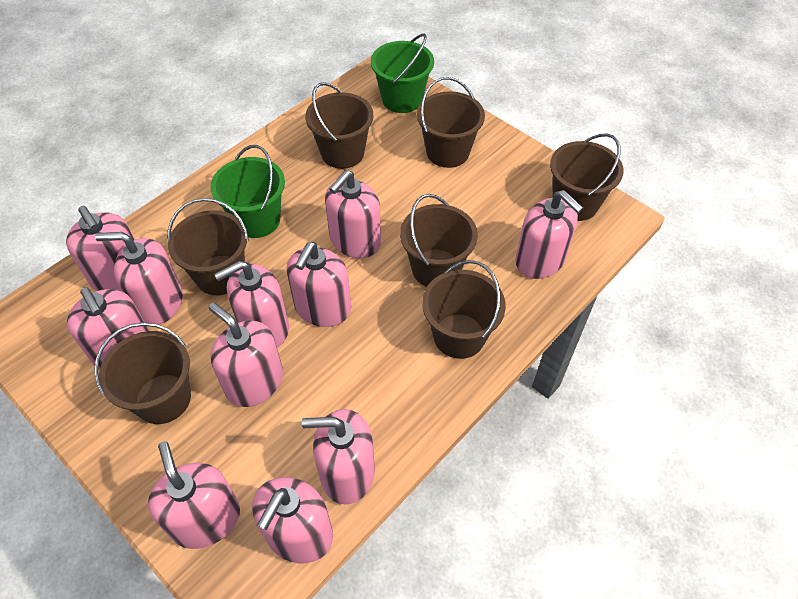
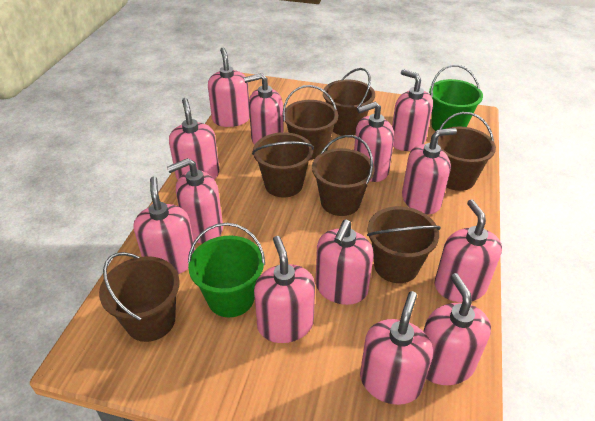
pink soap dispenser: 11 -> 13

